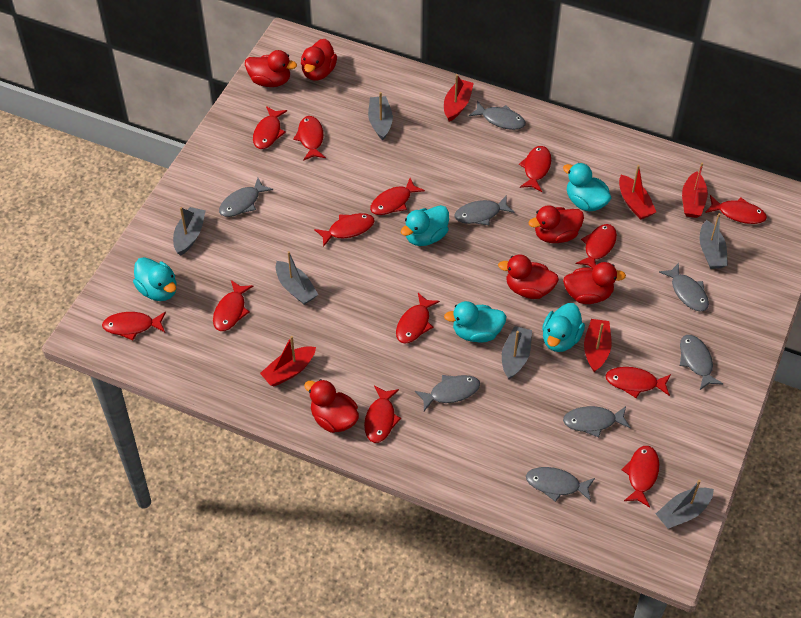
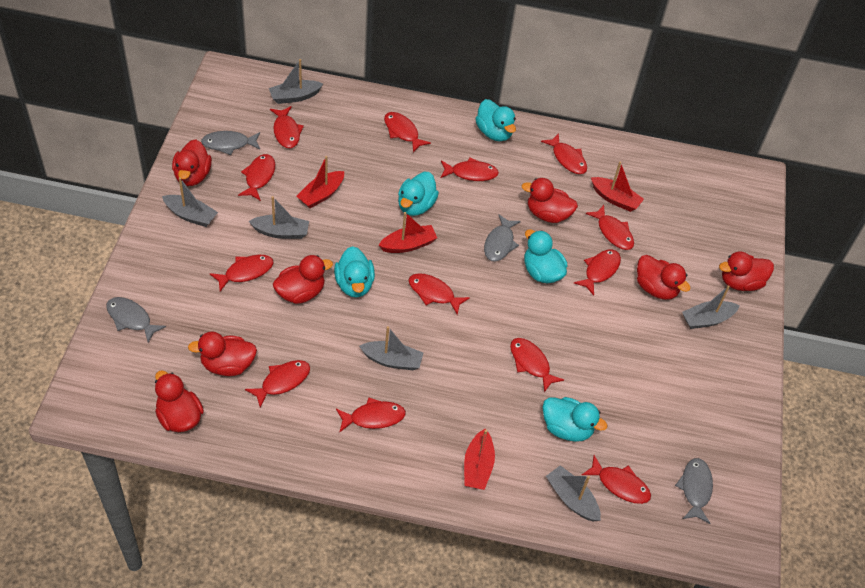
grey fish: 8 -> 4
red boat: 5 -> 4
red duck: 6 -> 7

